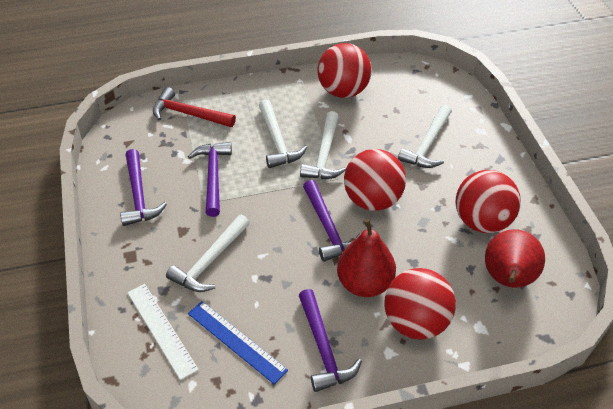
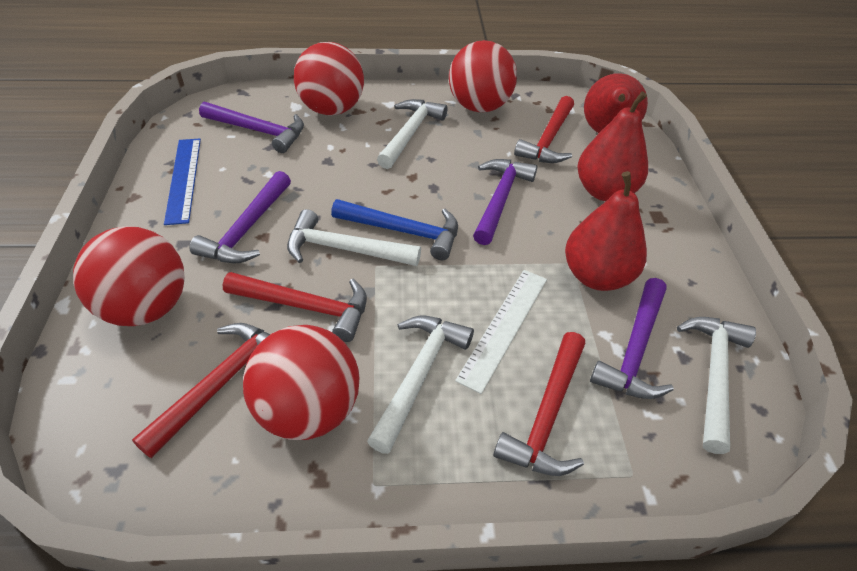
blue hammer: 0 -> 1
red hammer: 1 -> 4
red pear: 2 -> 3

